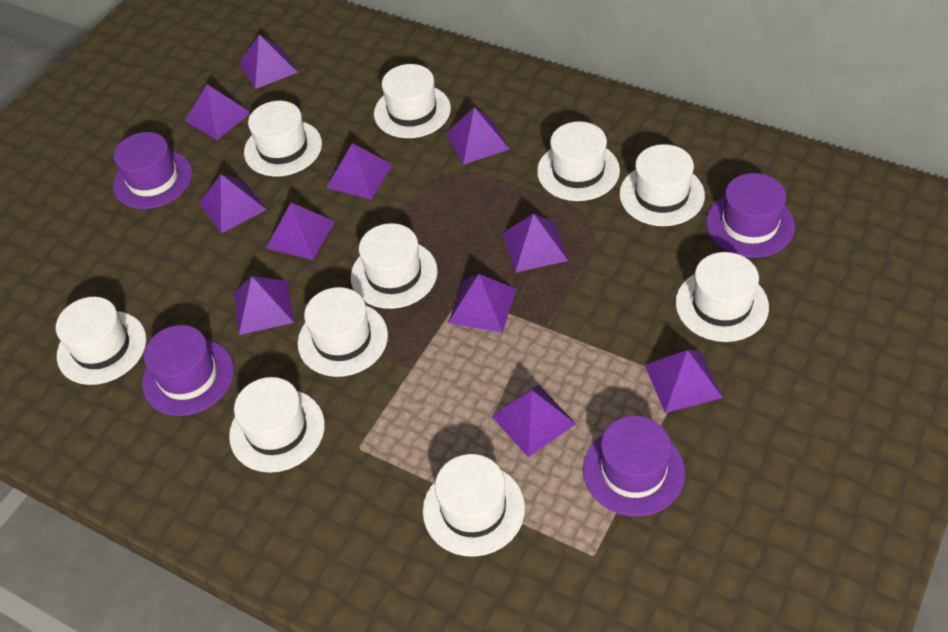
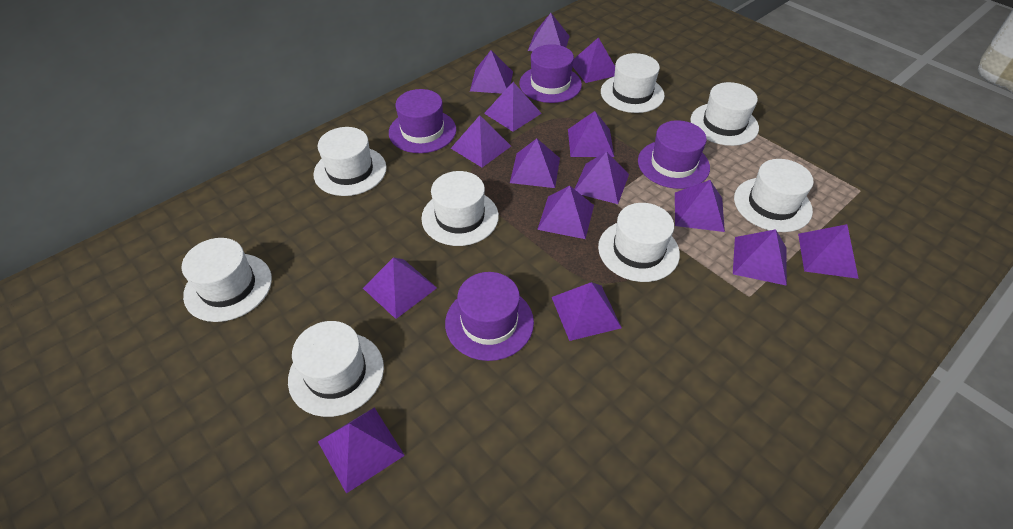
purple pyramid: 11 -> 15
white hat: 10 -> 8

